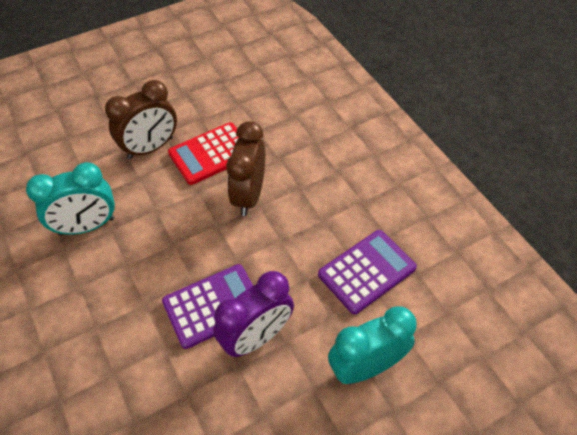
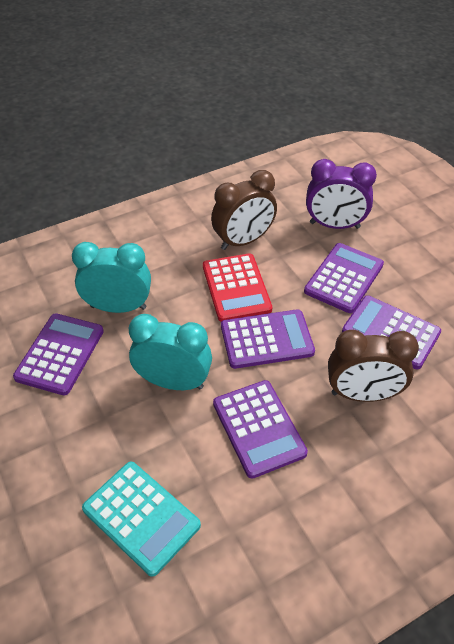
purple calculator: 2 -> 5
turquoise calculator: 0 -> 1

